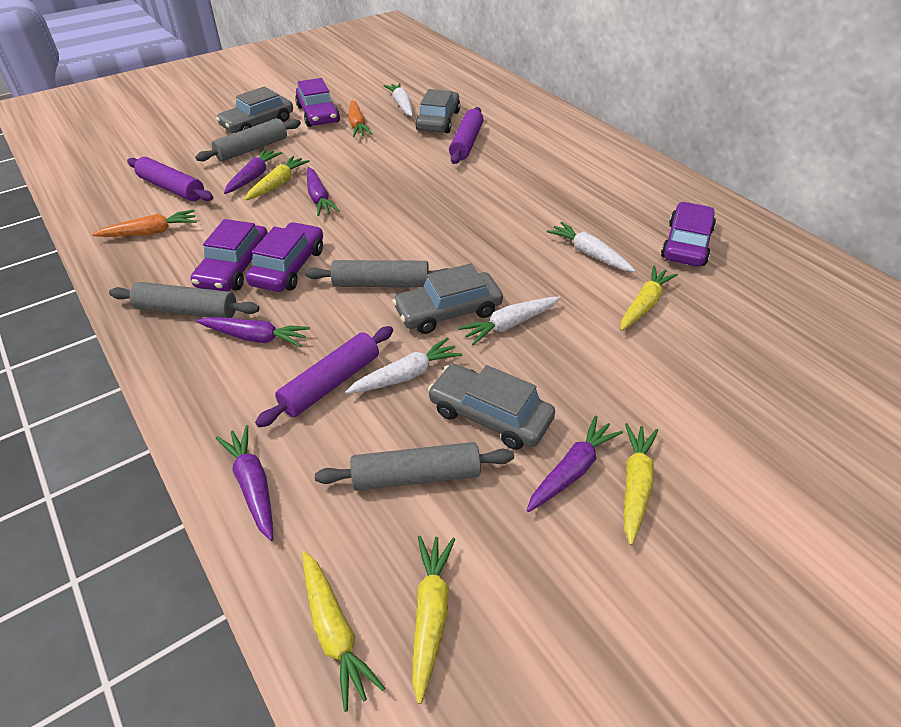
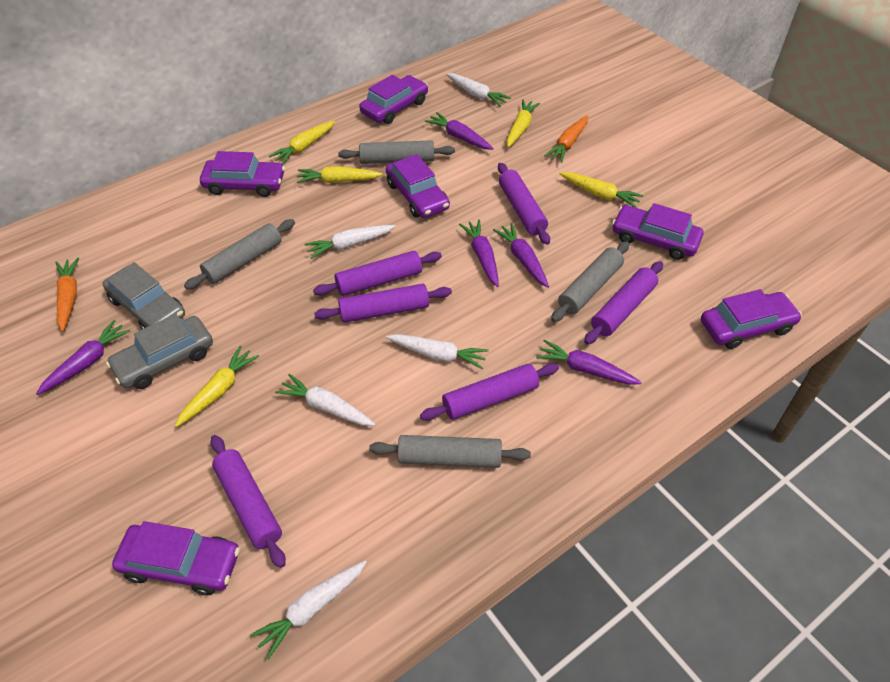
grey car: 4 -> 2
purple car: 4 -> 6
purple rolling pin: 3 -> 6
white carrot: 4 -> 5

